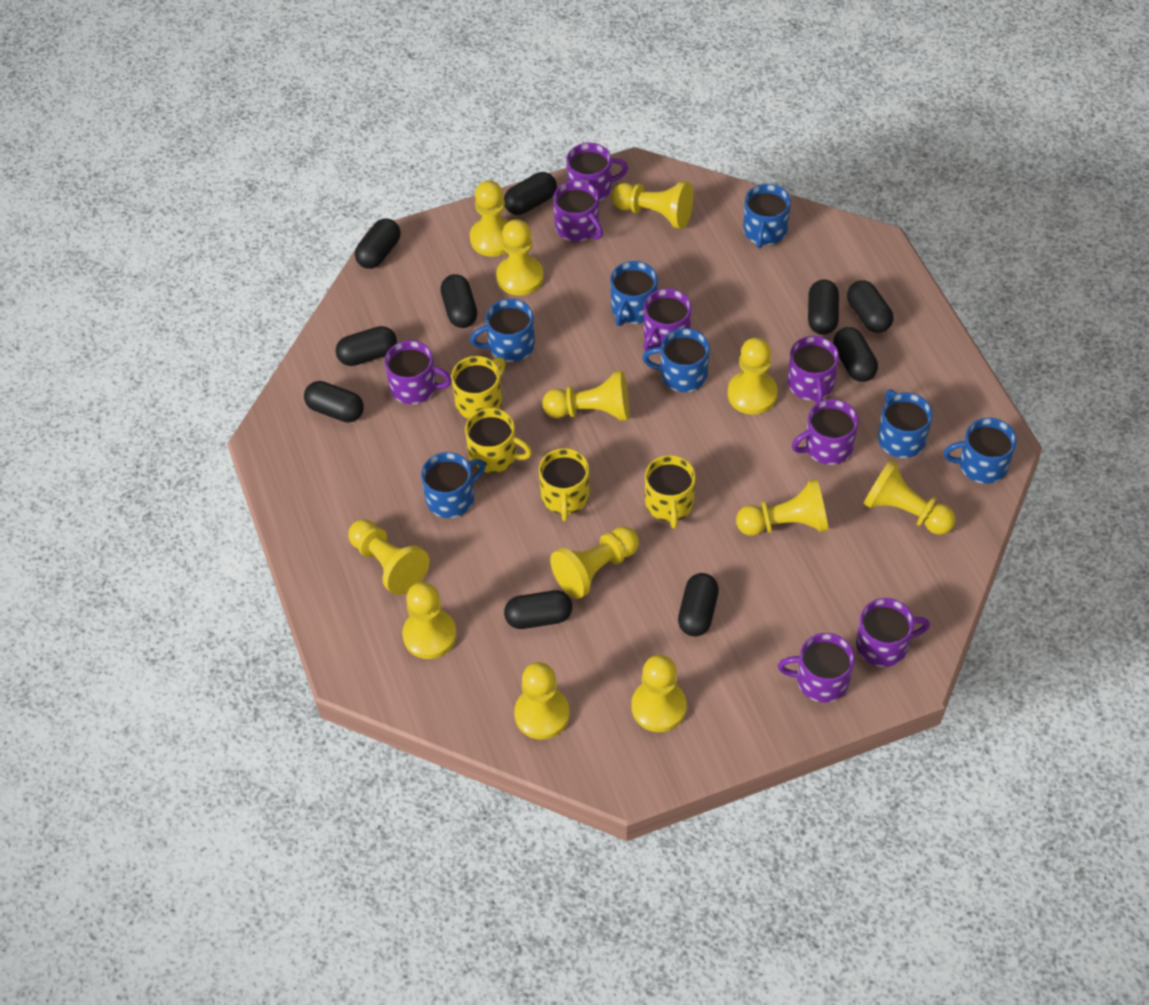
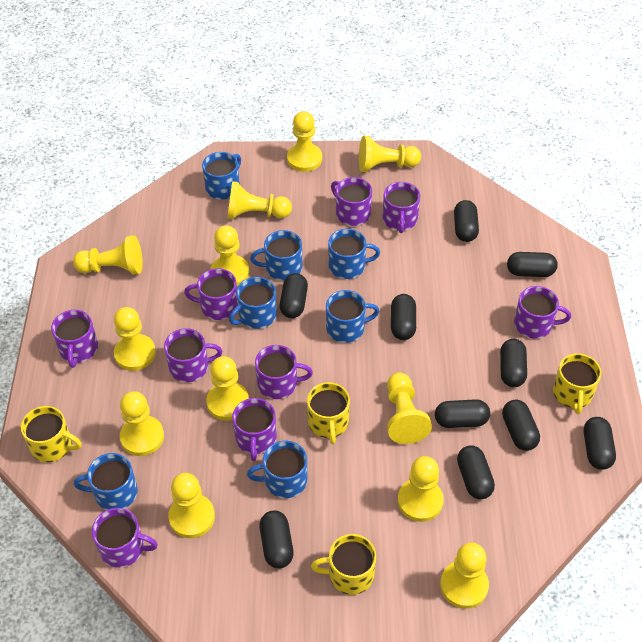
purple mug: 8 -> 9

